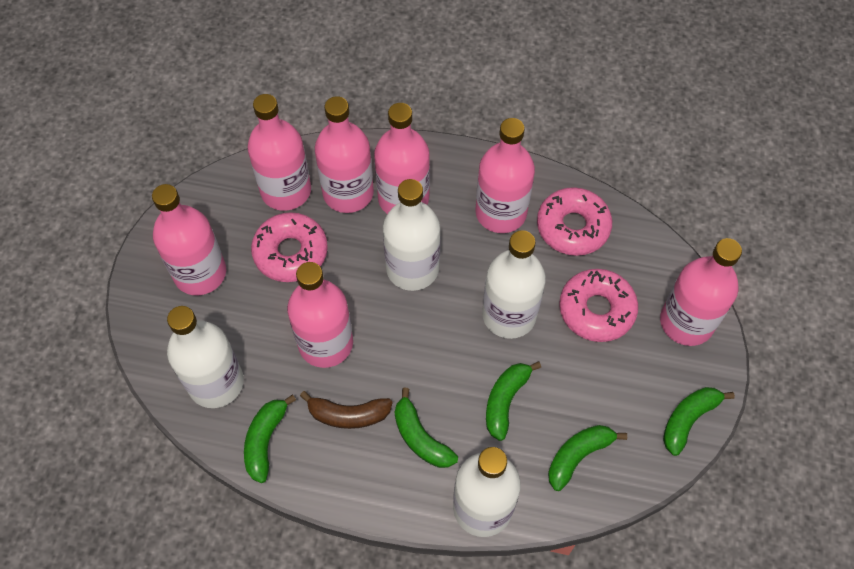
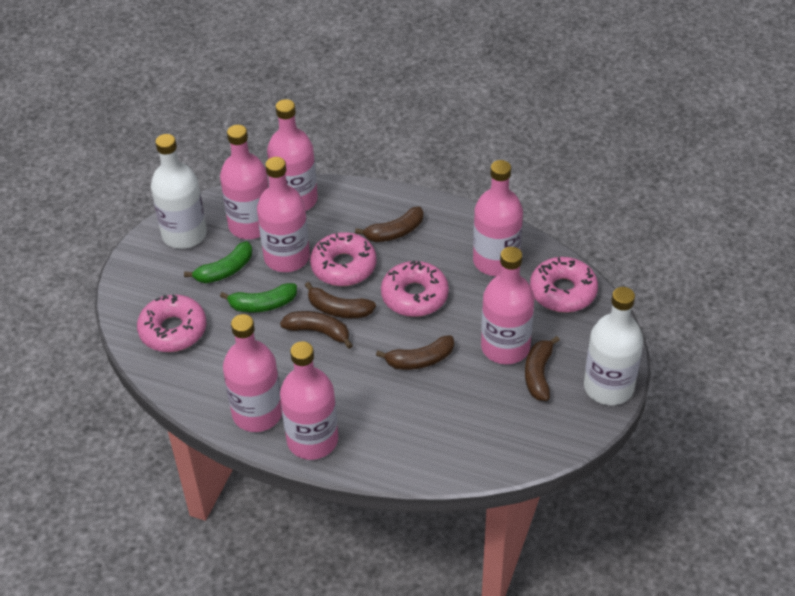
brown banana: 1 -> 5
green banana: 5 -> 2
pink donut: 3 -> 4
white bottle: 4 -> 2

